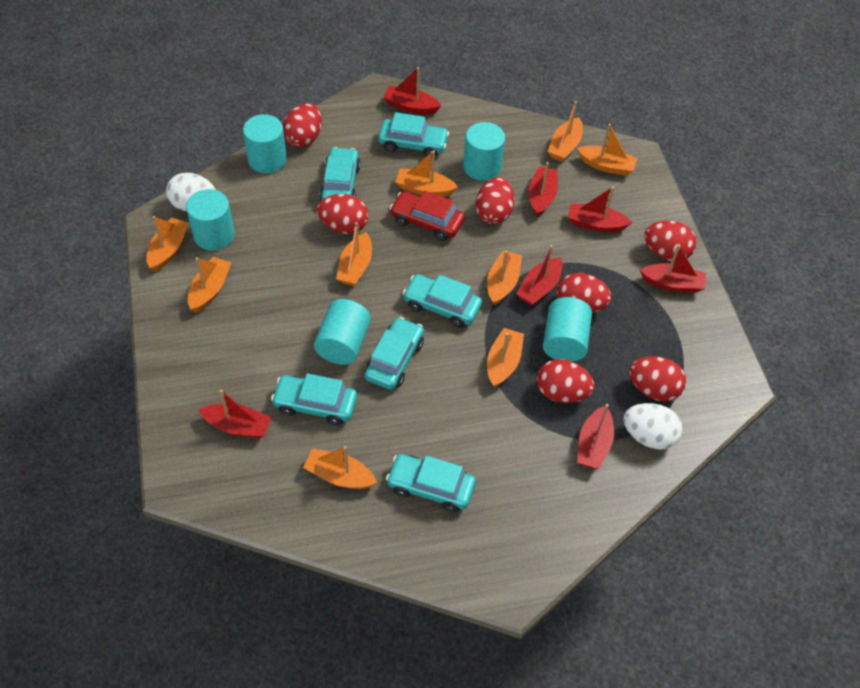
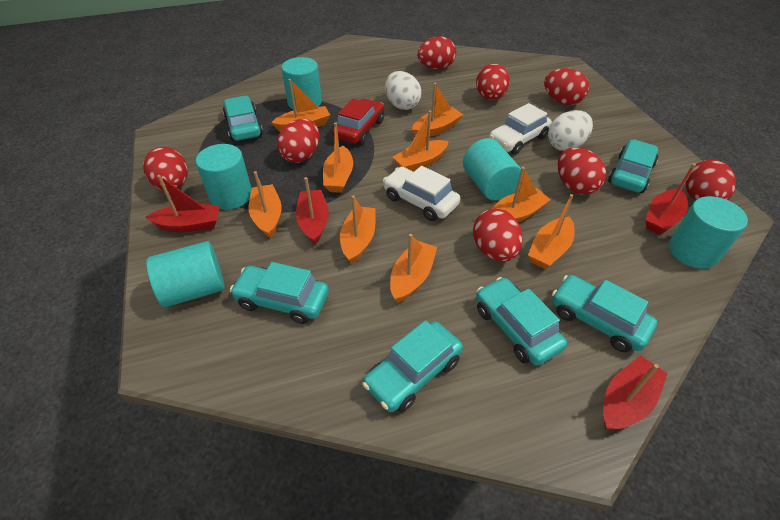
red boat: 7 -> 4
red egg: 7 -> 8
white car: 0 -> 2

